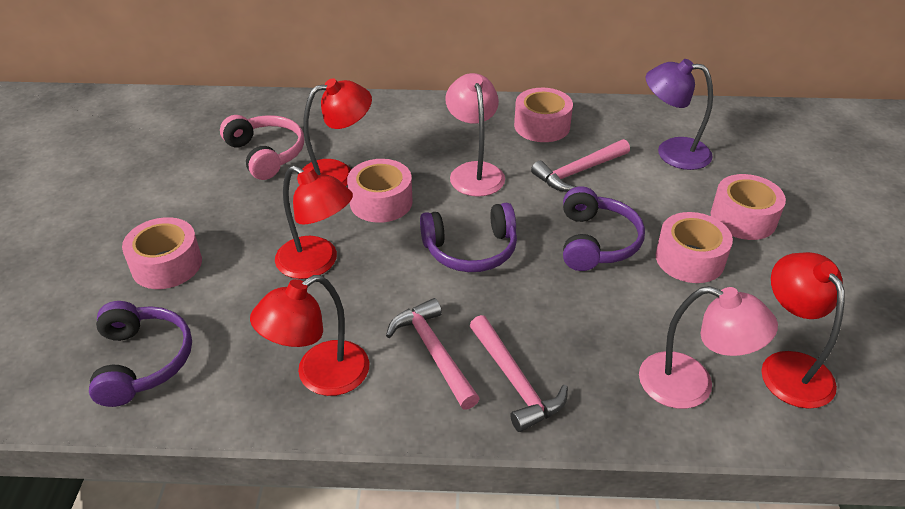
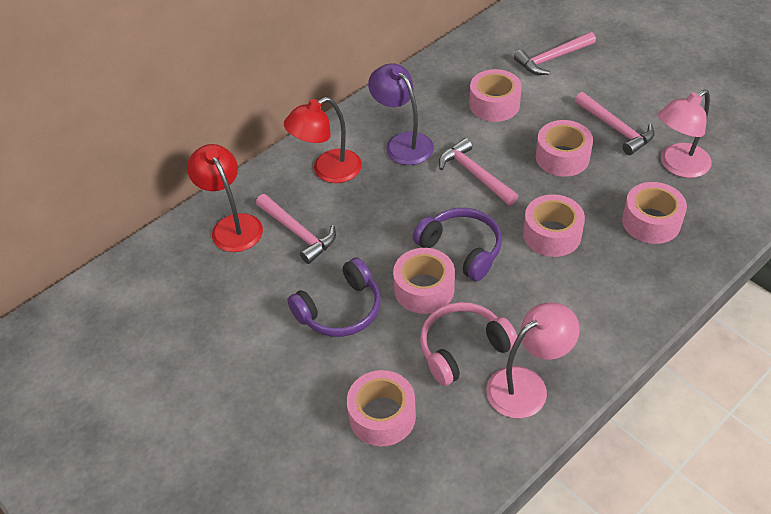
pink hammer: 3 -> 4
pink tape: 5 -> 6
purple headphones: 3 -> 2
red lamp: 4 -> 2

